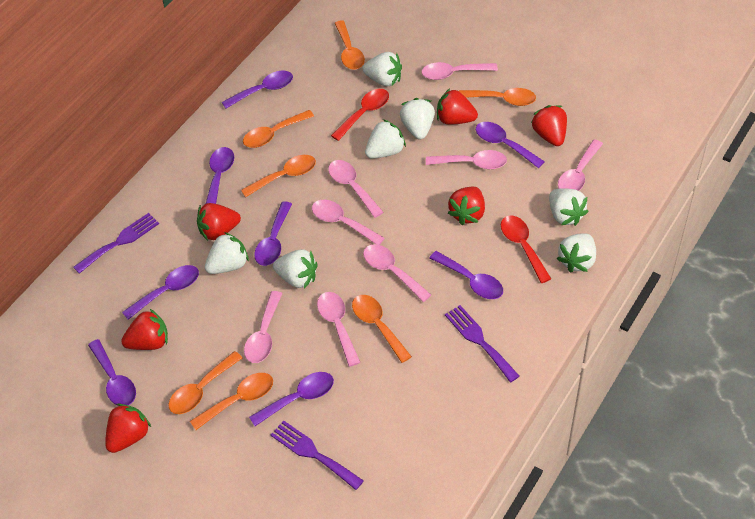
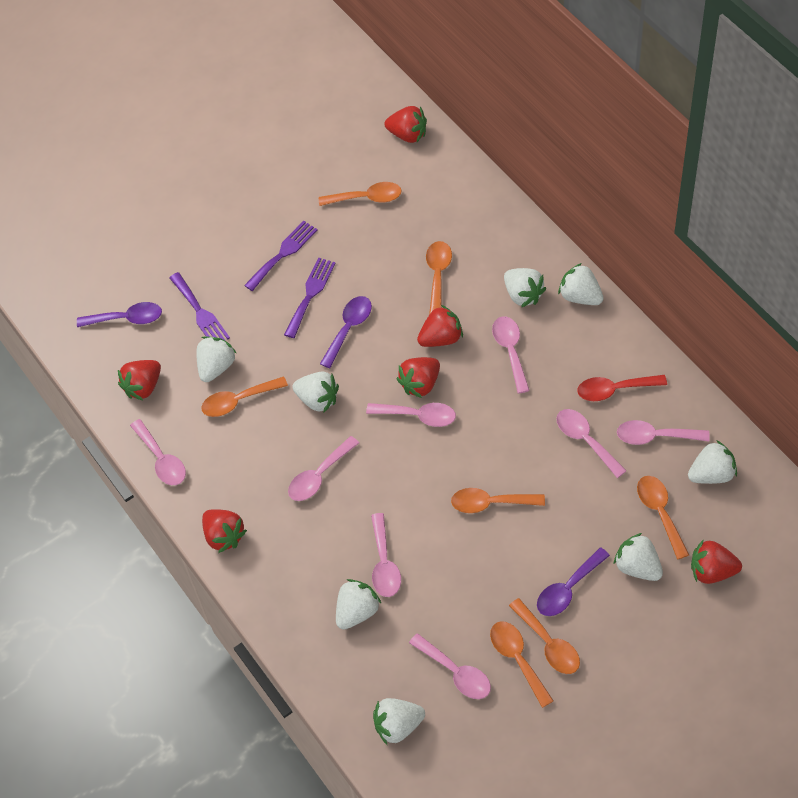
purple spoon: 8 -> 3
red spoon: 2 -> 1
white strawberry: 7 -> 8

